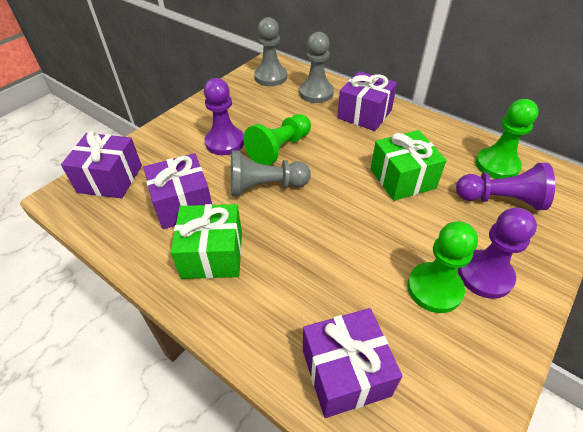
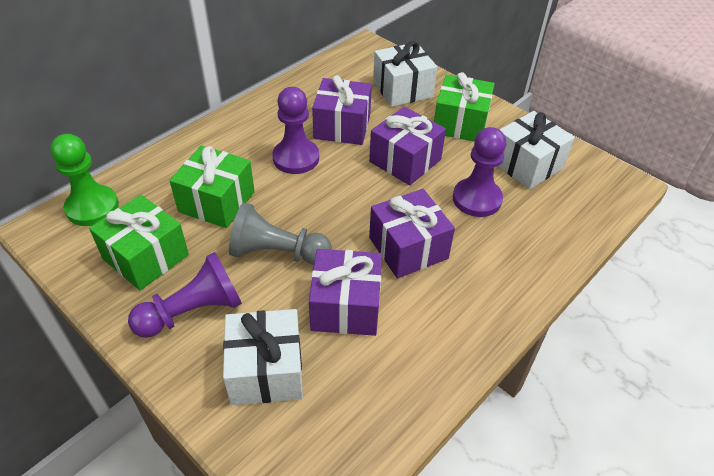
green gift: 2 -> 3
green pawn: 3 -> 1
grey pawn: 3 -> 1
white gift: 0 -> 3

